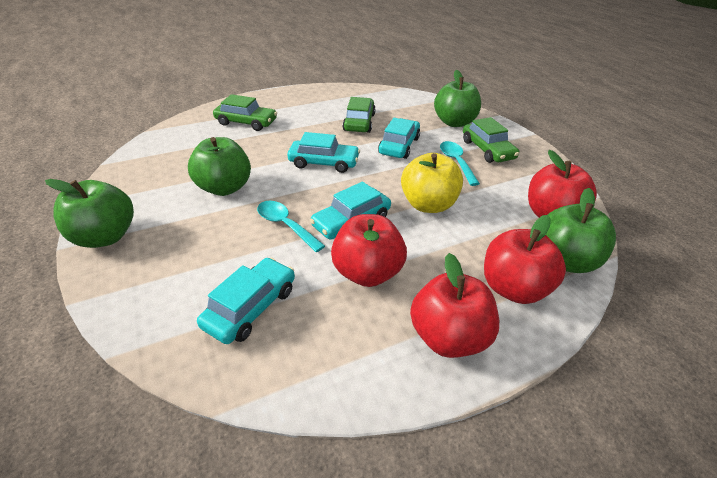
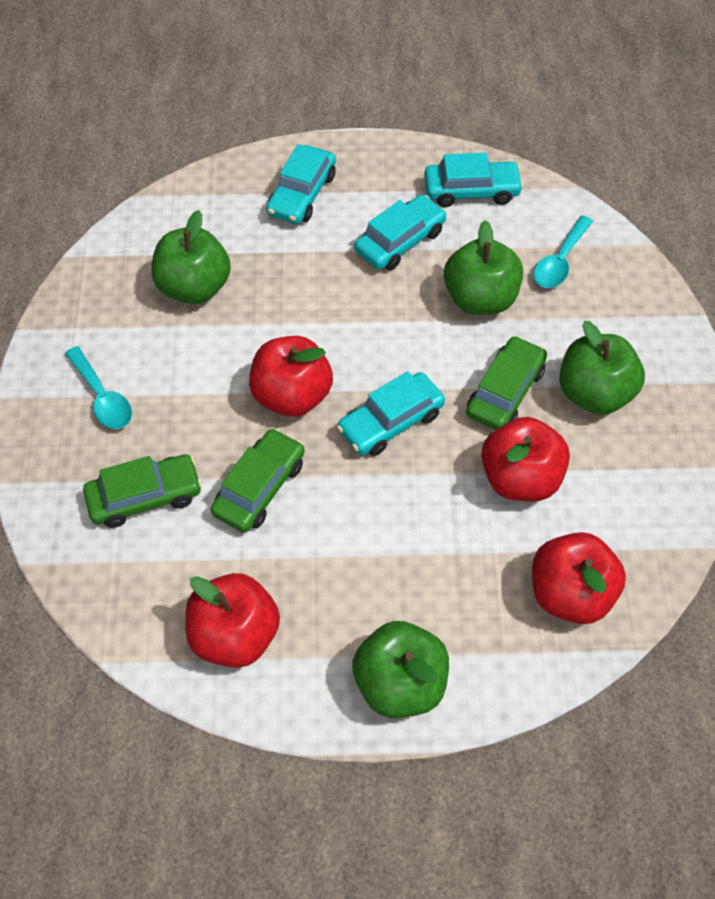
yellow apple: 1 -> 0

